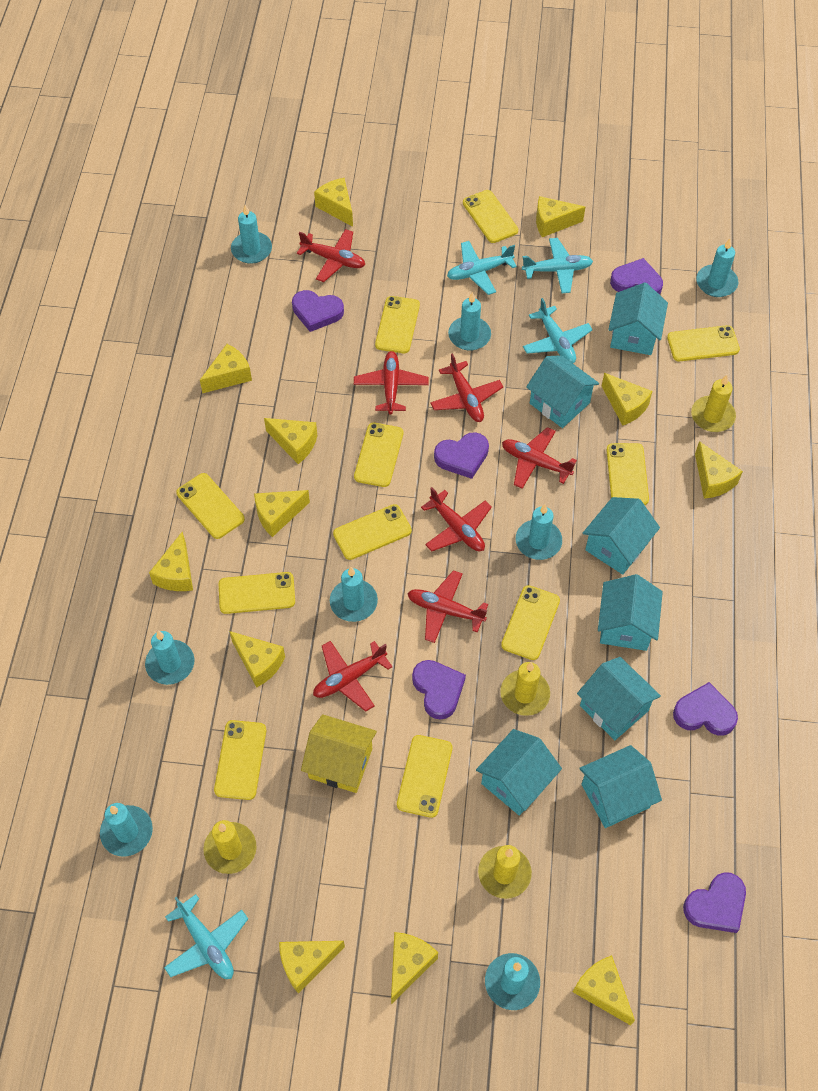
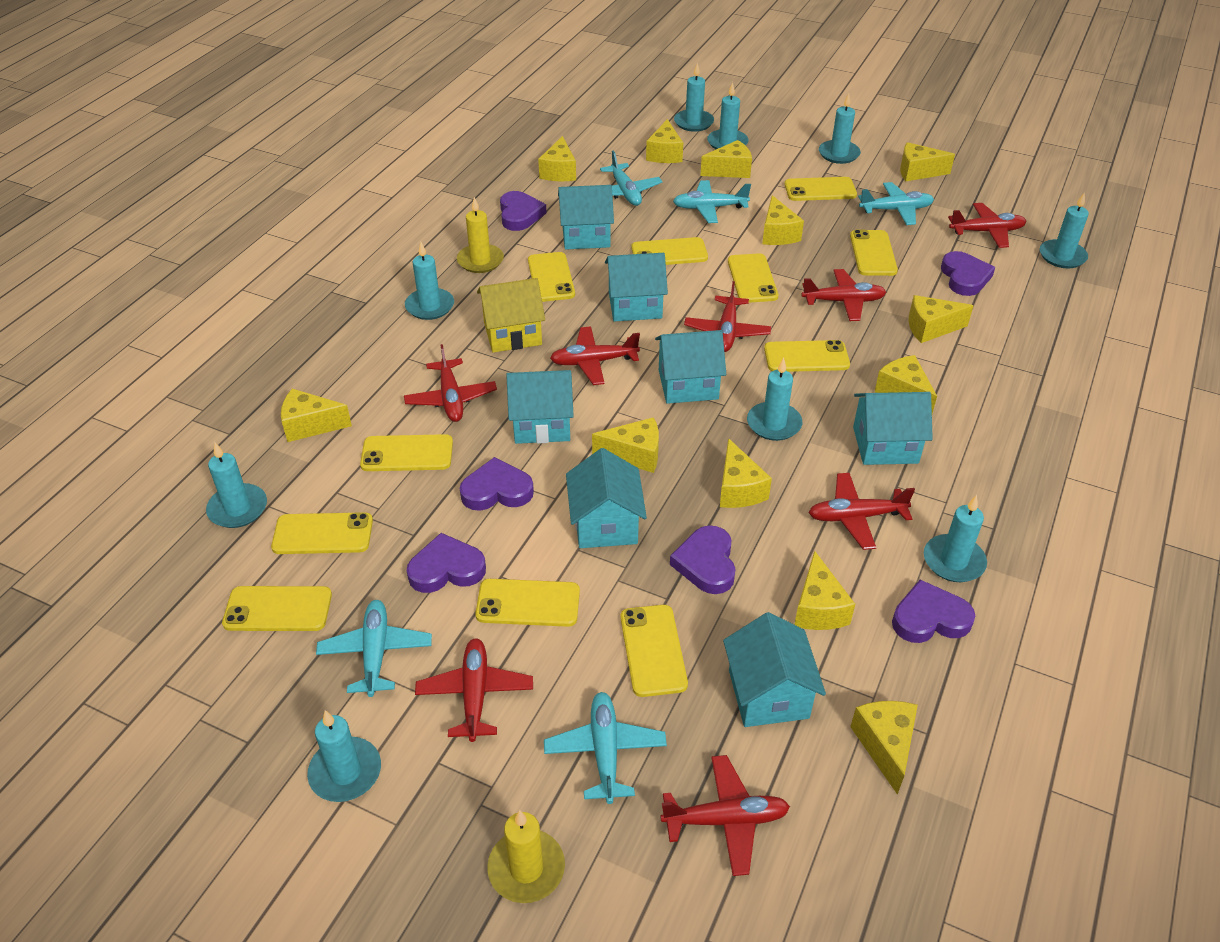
red plane: 7 -> 8
turquoise candle: 8 -> 9
turquoise plane: 4 -> 5
yellow candle: 4 -> 2

